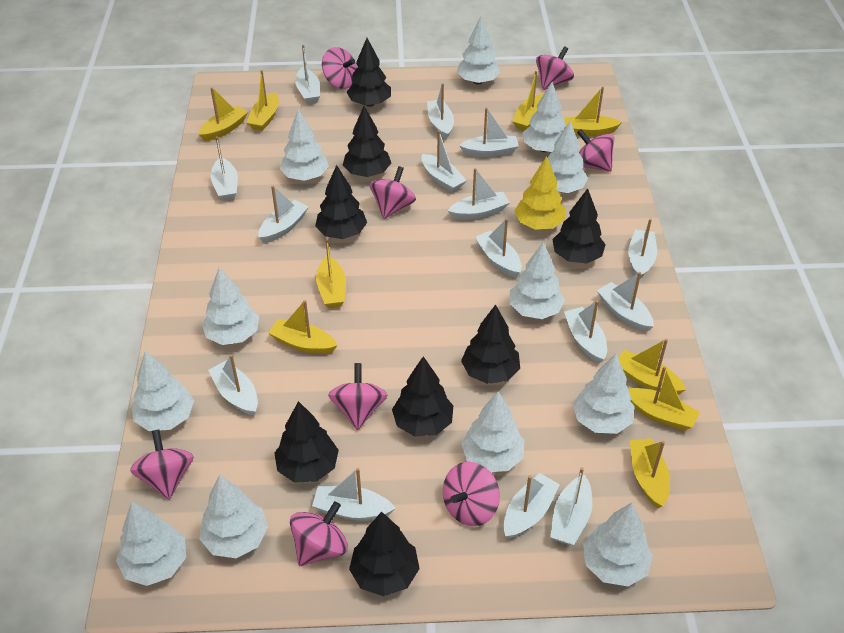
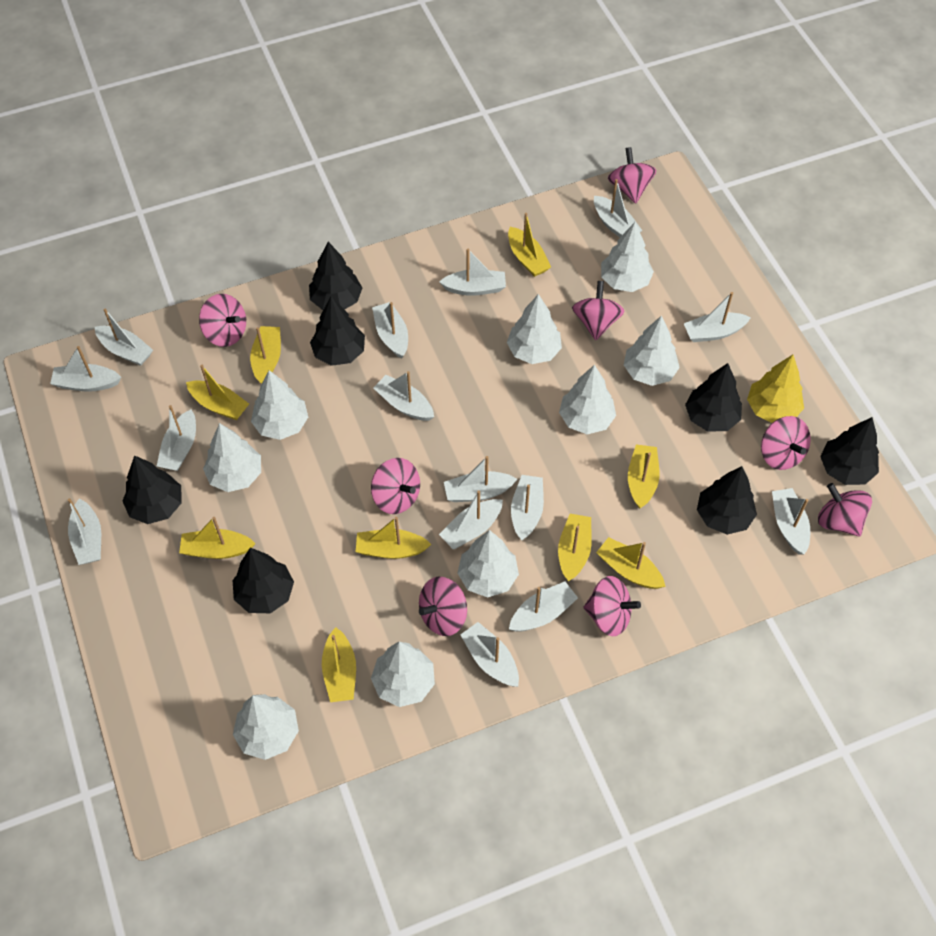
black tree: 8 -> 7
white tree: 12 -> 9

